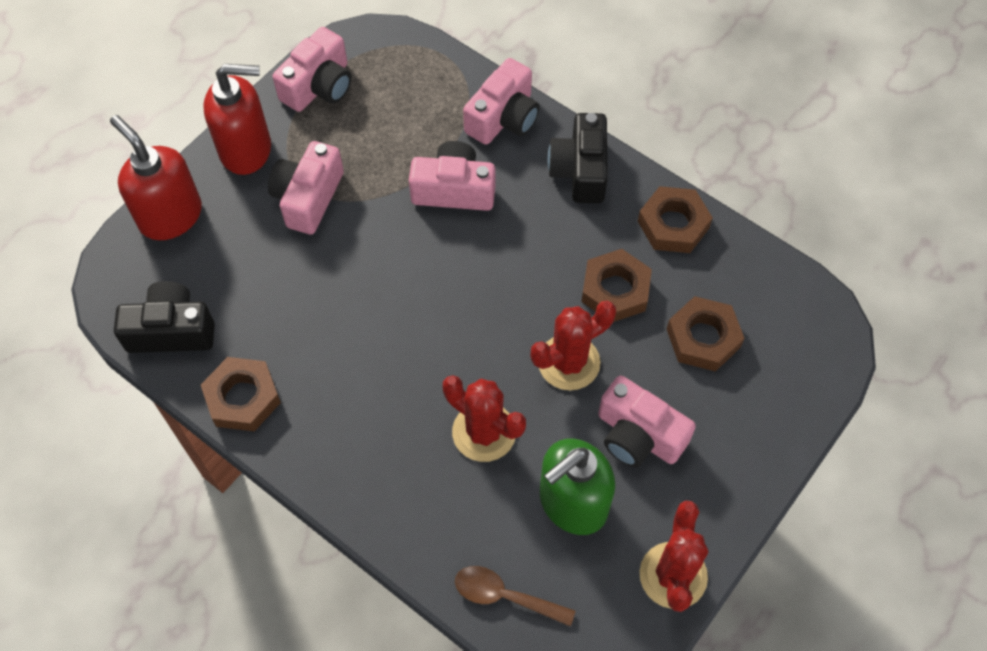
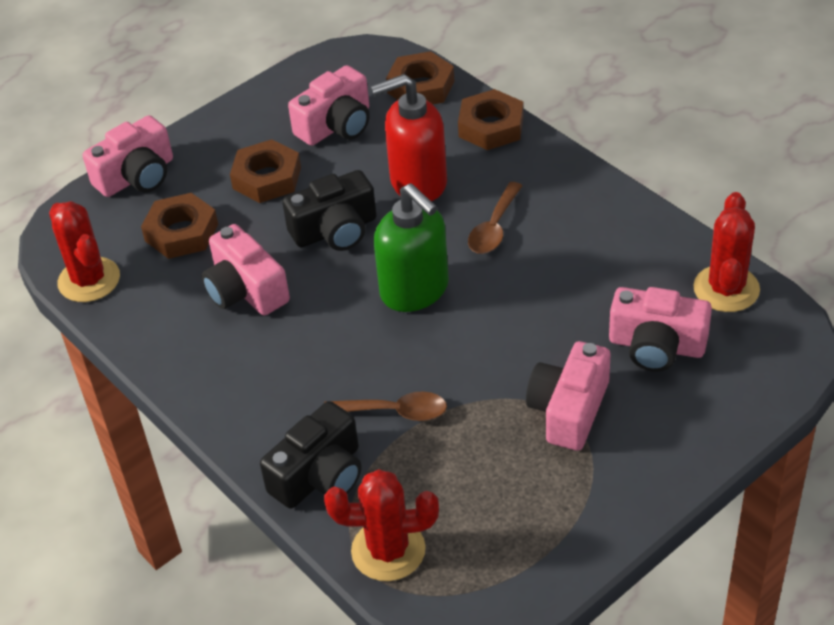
brown spoon: 1 -> 2
red soap dispenser: 2 -> 1

